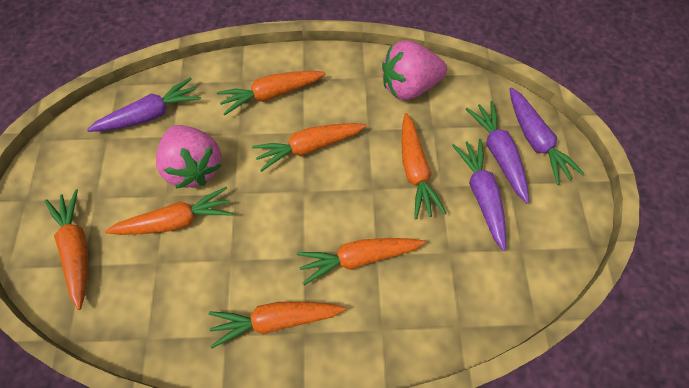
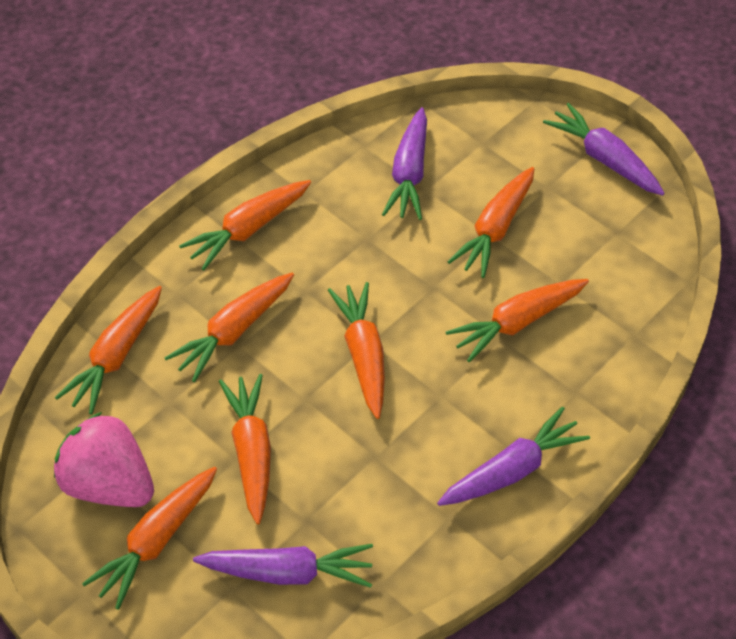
orange carrot: 7 -> 8
pink strawberry: 2 -> 1

